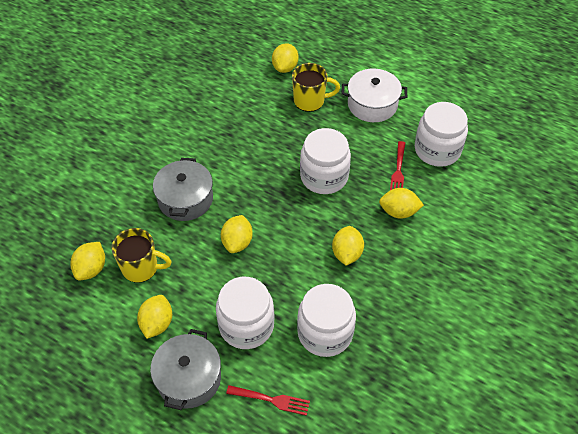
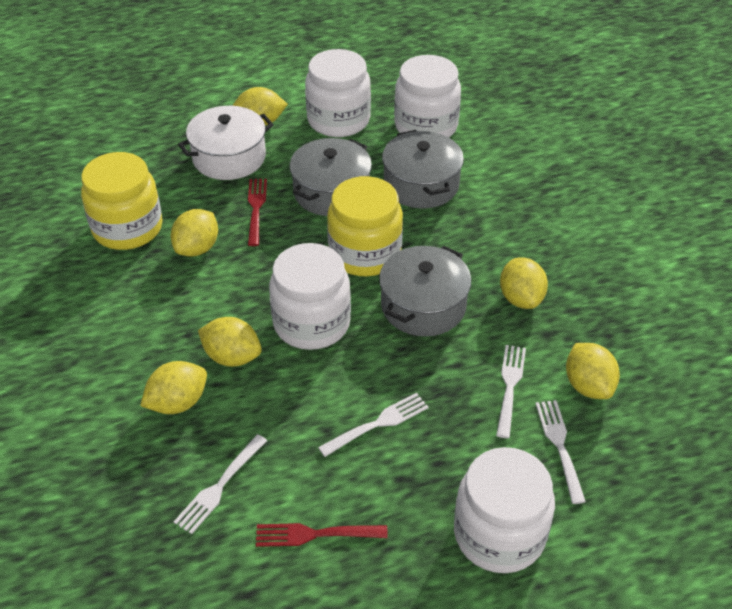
grey pot: 2 -> 3
white fork: 0 -> 4
yellow jar: 0 -> 2
yellow mug: 2 -> 0

